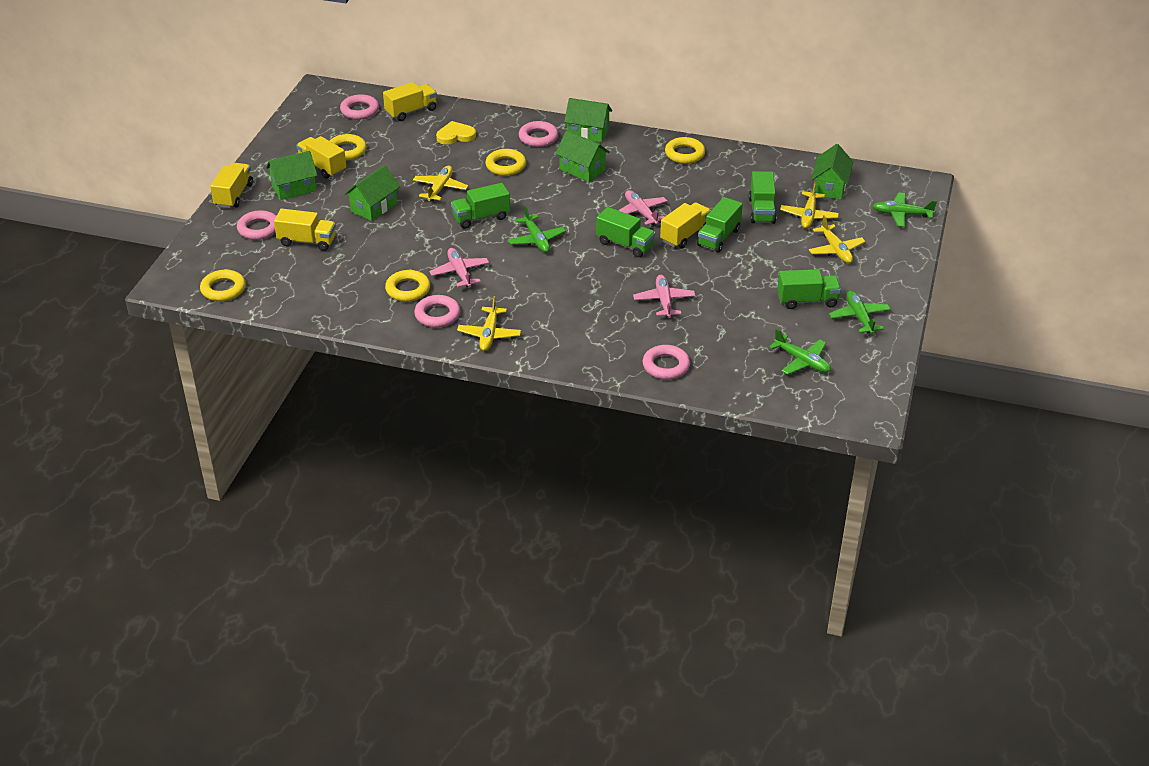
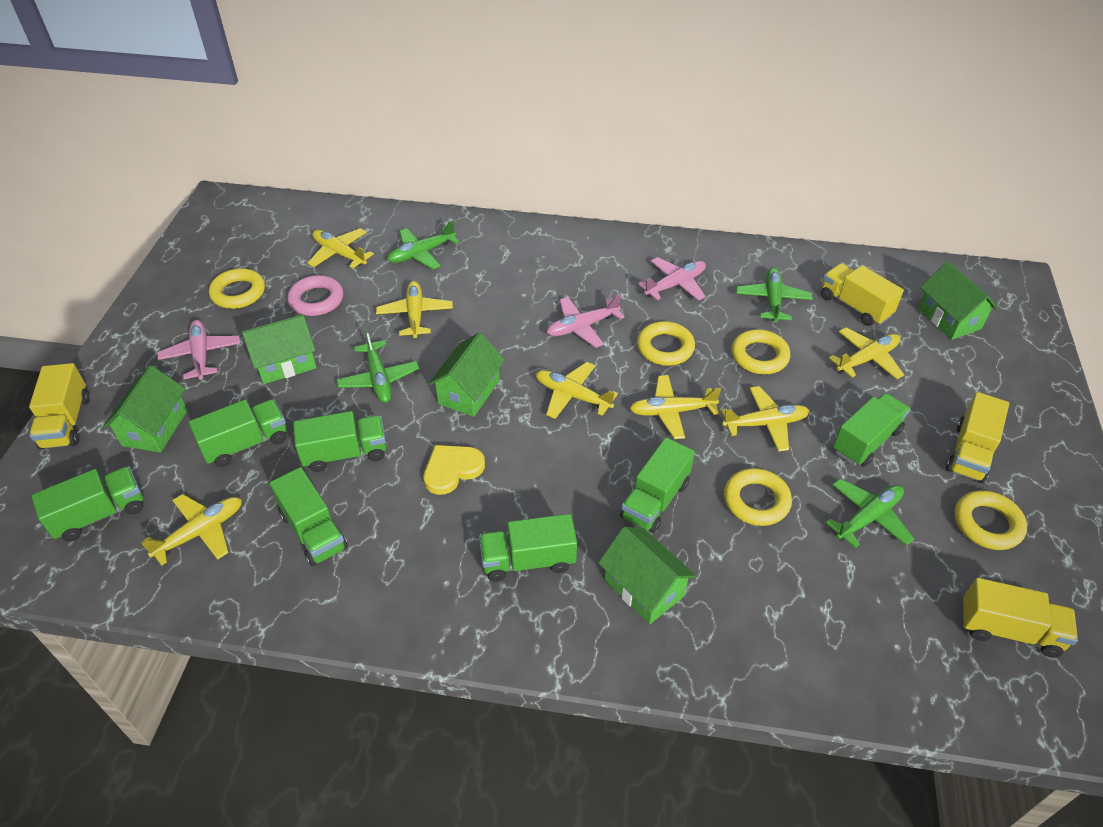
green truck: 5 -> 7
pink ring: 5 -> 1
yellow plane: 4 -> 7
yellow truck: 5 -> 4

